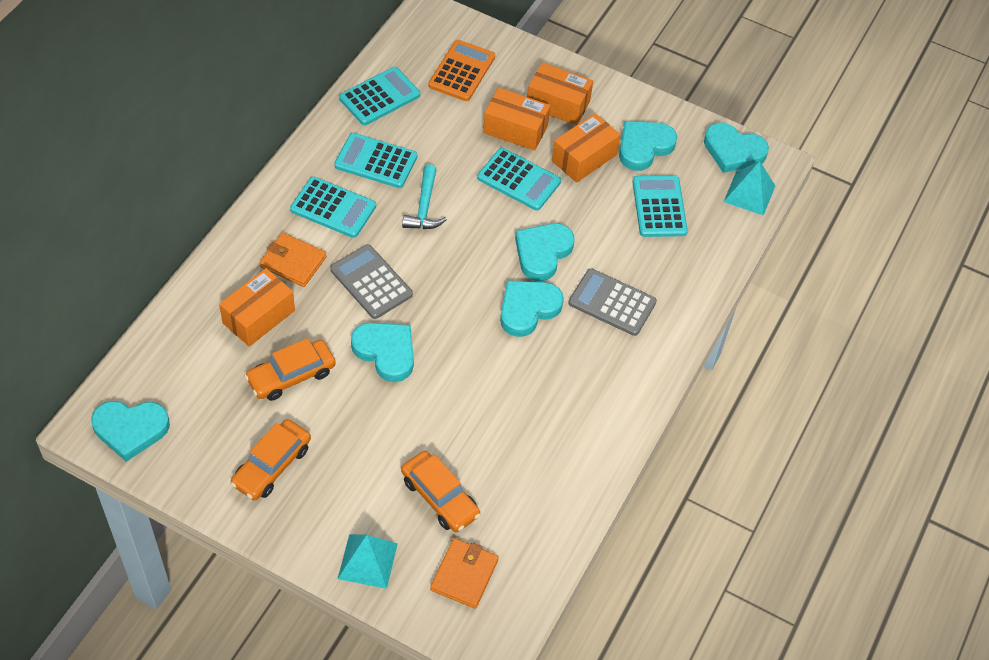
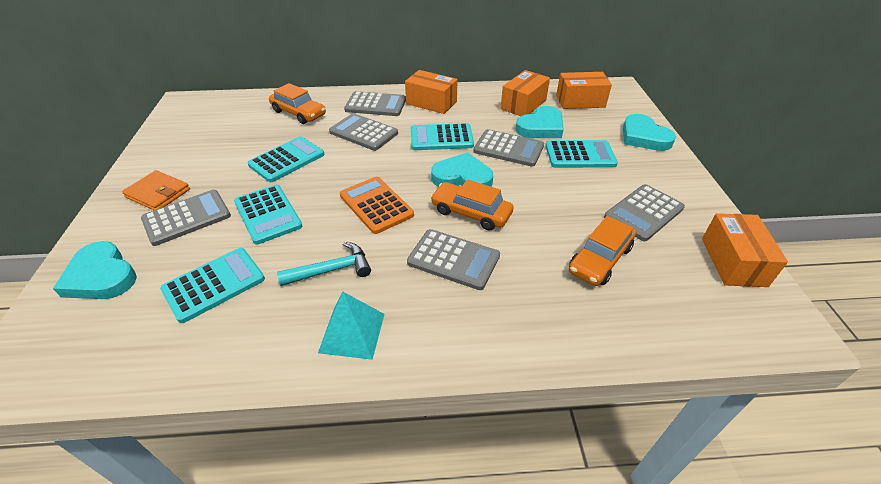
grey calculator: 2 -> 6
orange wallet: 2 -> 1
turquoise heart: 6 -> 4
turquoise pyramid: 2 -> 1

